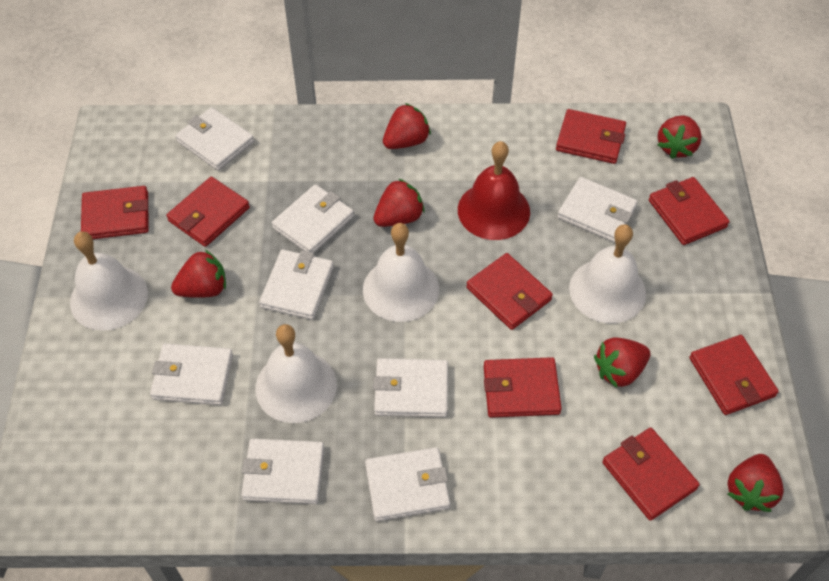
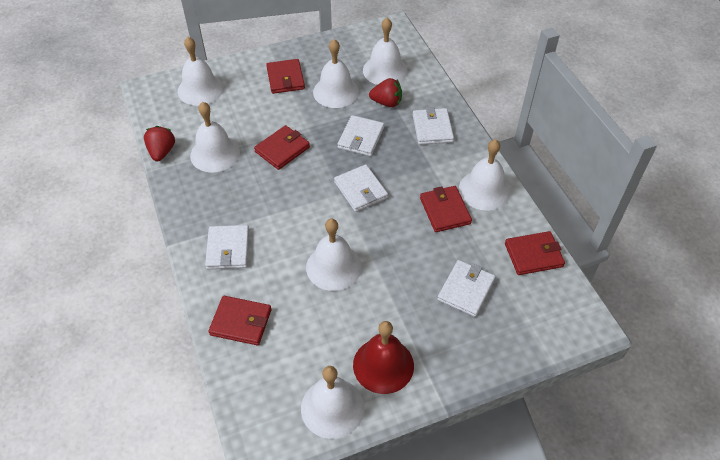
red strawberry: 6 -> 2
red wallet: 8 -> 5
white bell: 4 -> 7
white wallet: 8 -> 5

